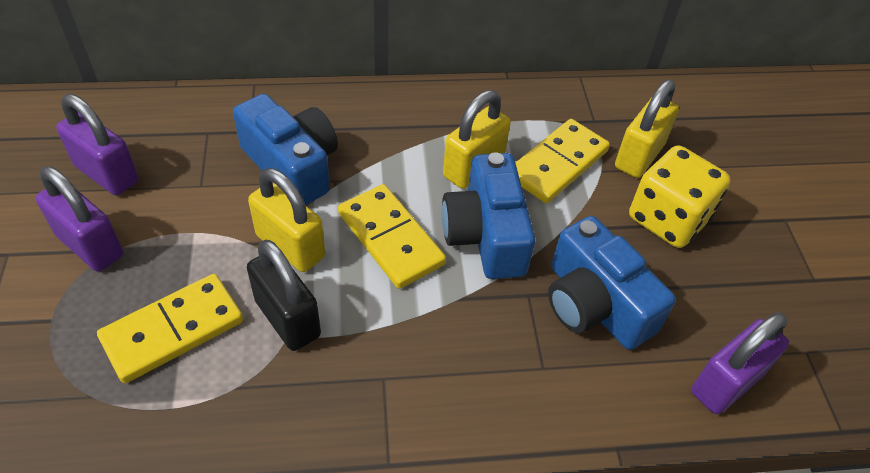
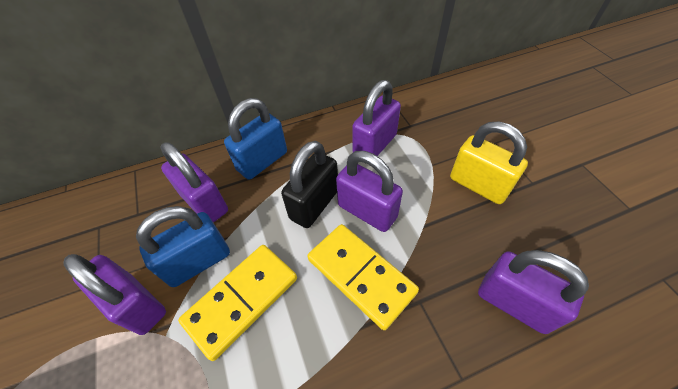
blue camera: 3 -> 0
blue padlock: 0 -> 2
purple padlock: 3 -> 5
yellow dice: 1 -> 0
yellow domino: 3 -> 2
yellow padlock: 3 -> 1

